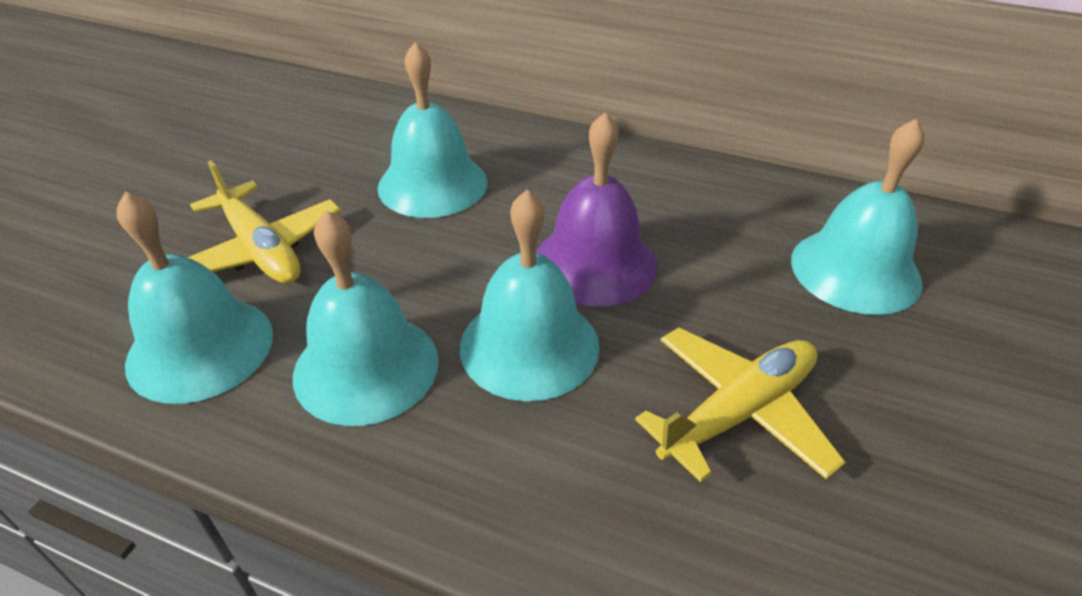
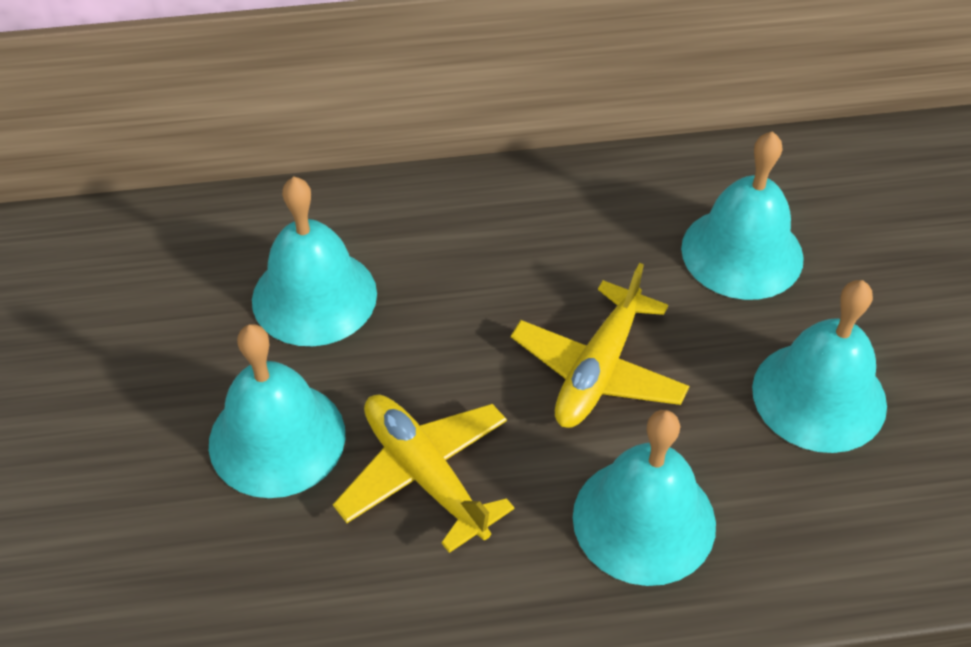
purple bell: 1 -> 0

